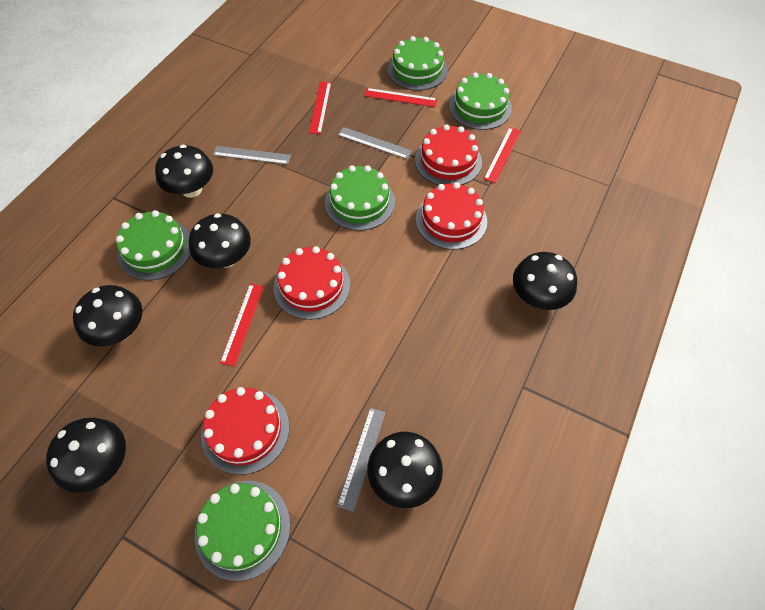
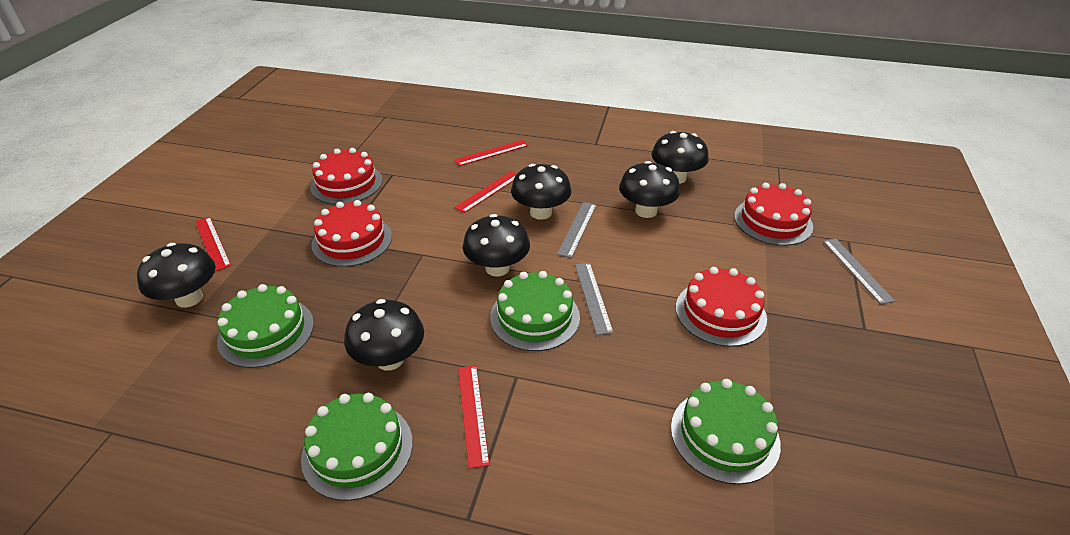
green cake: 5 -> 4

